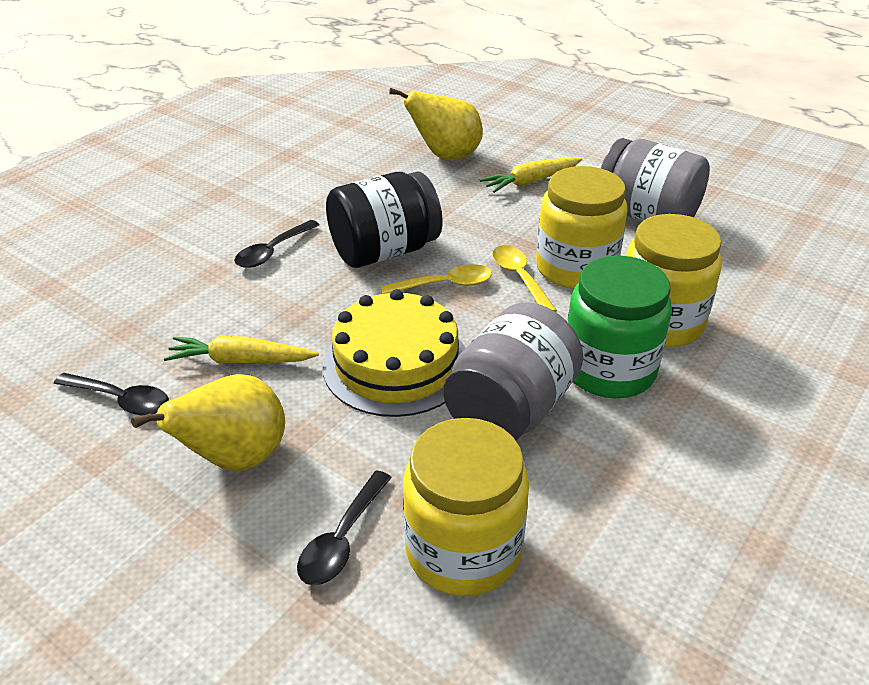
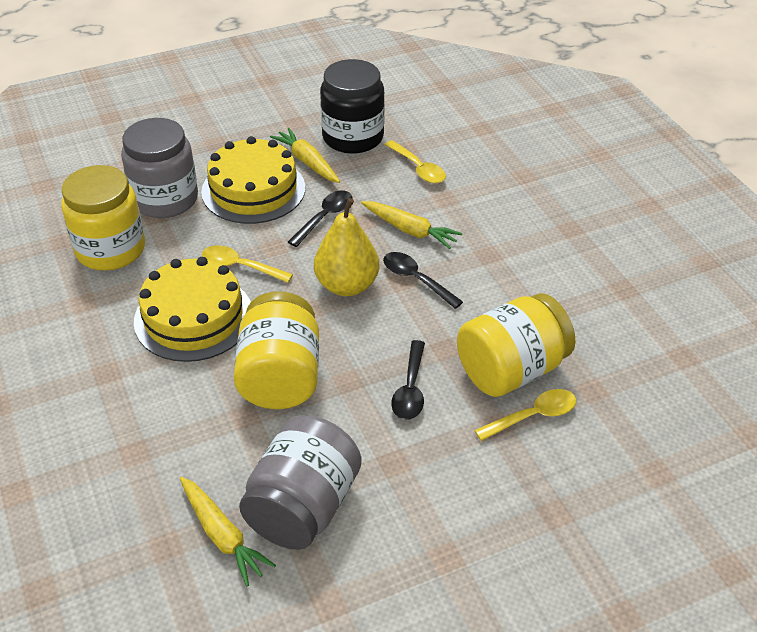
green jar: 1 -> 0
yellow cake: 1 -> 2
yellow carrot: 2 -> 3
yellow pear: 2 -> 1
yellow spoon: 2 -> 3

